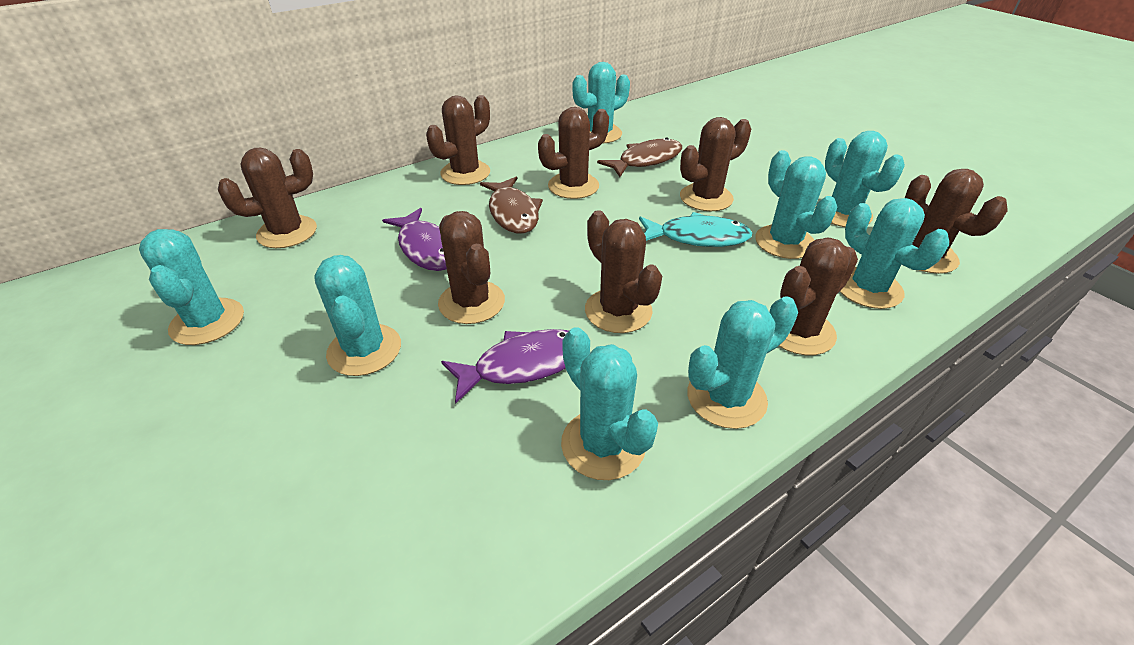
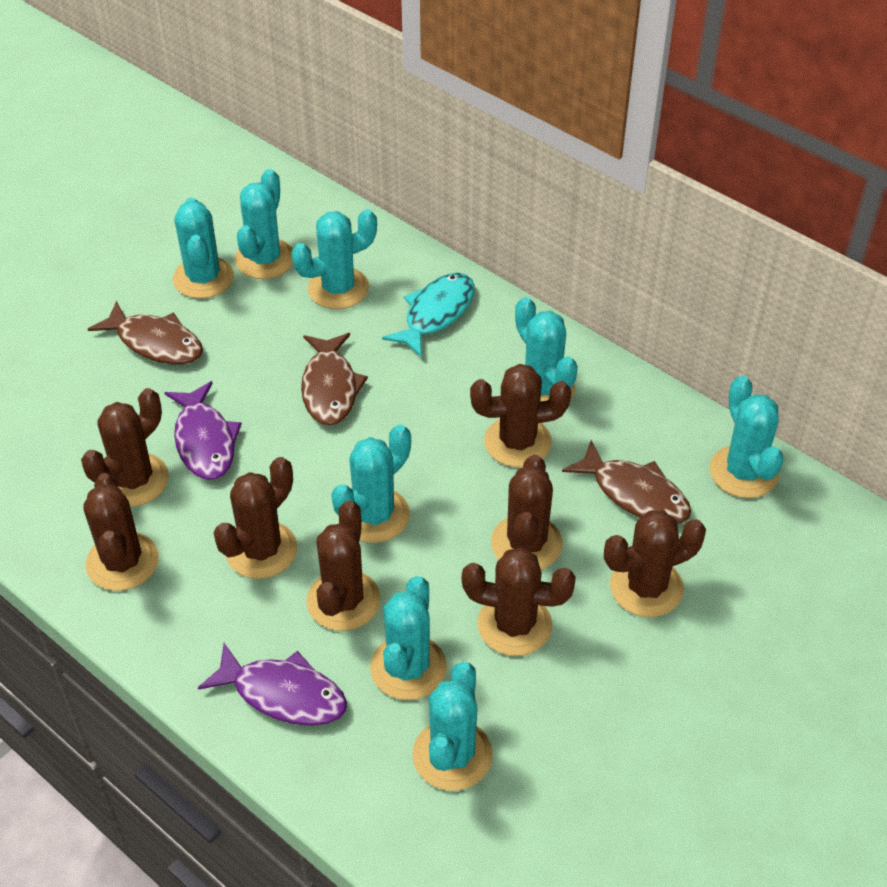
brown fish: 2 -> 3

